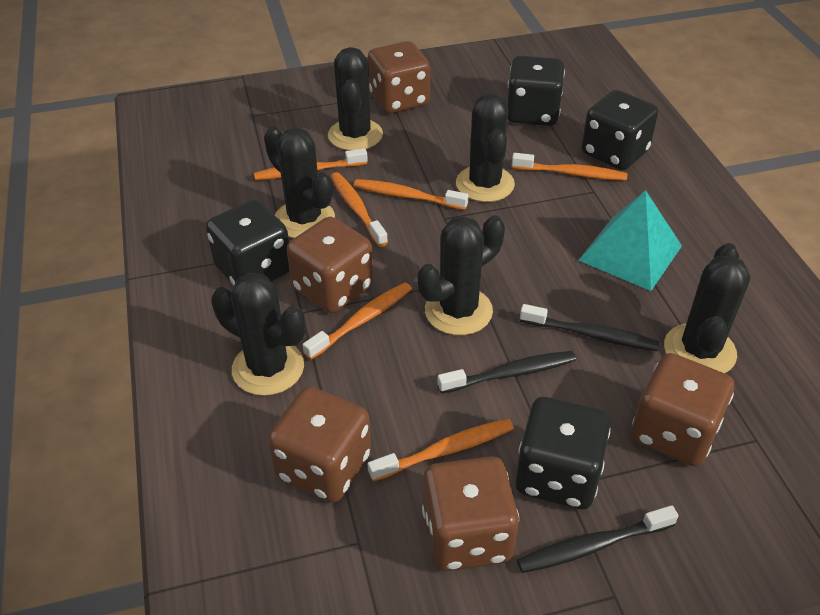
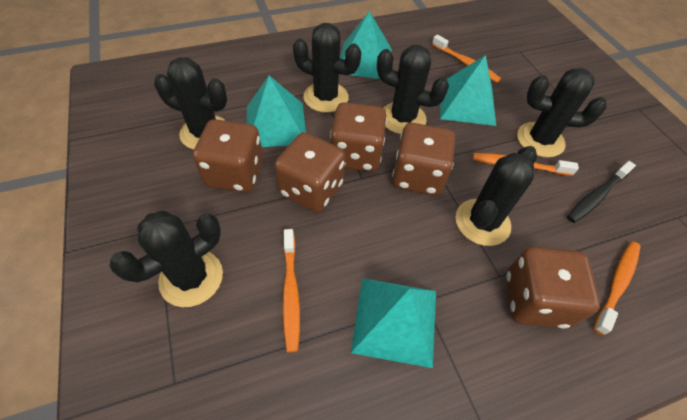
black dice: 4 -> 0
black toothbrush: 3 -> 1
orange toothbrush: 6 -> 4
turquoise pyramid: 1 -> 4

